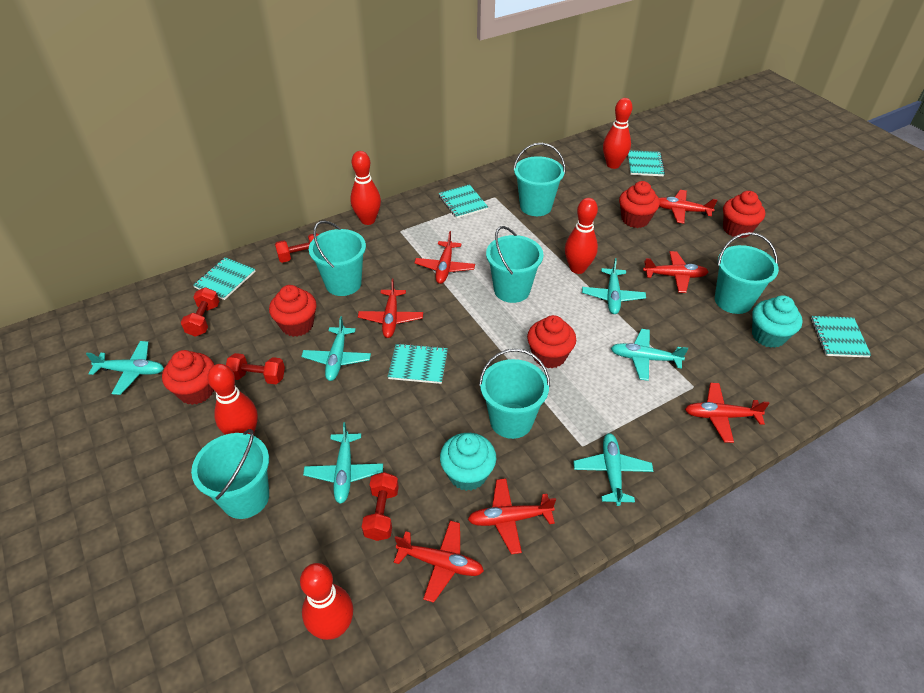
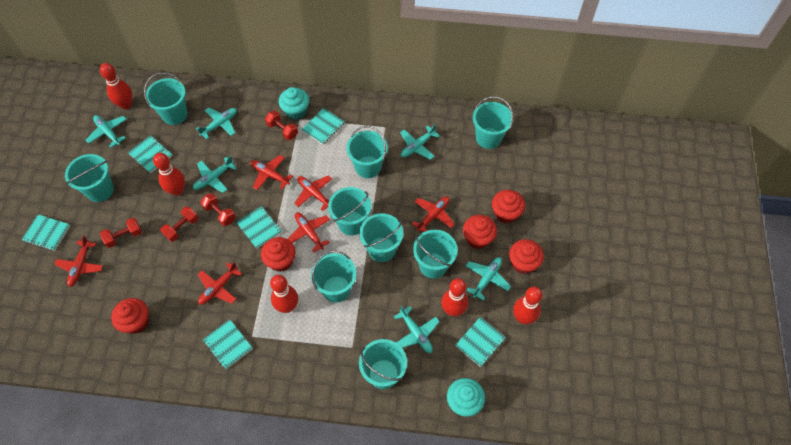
red plane: 7 -> 6
turquoise bucket: 6 -> 9
turquoise notebook: 5 -> 6

